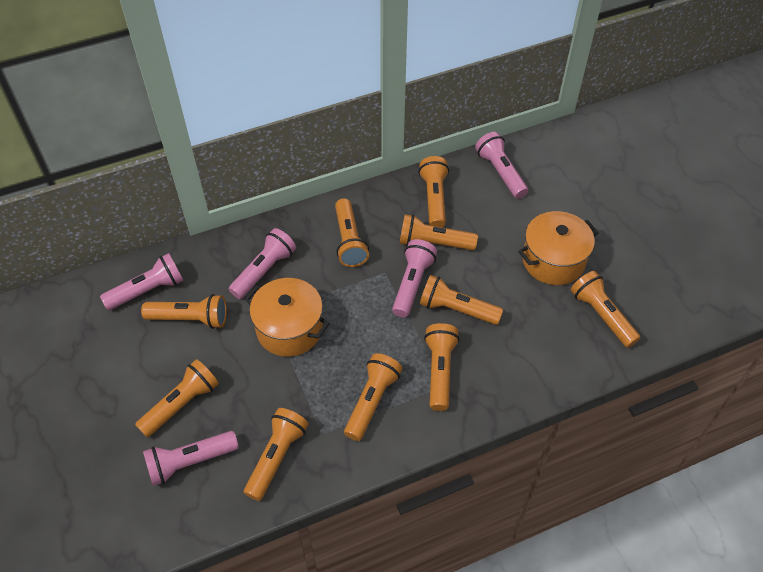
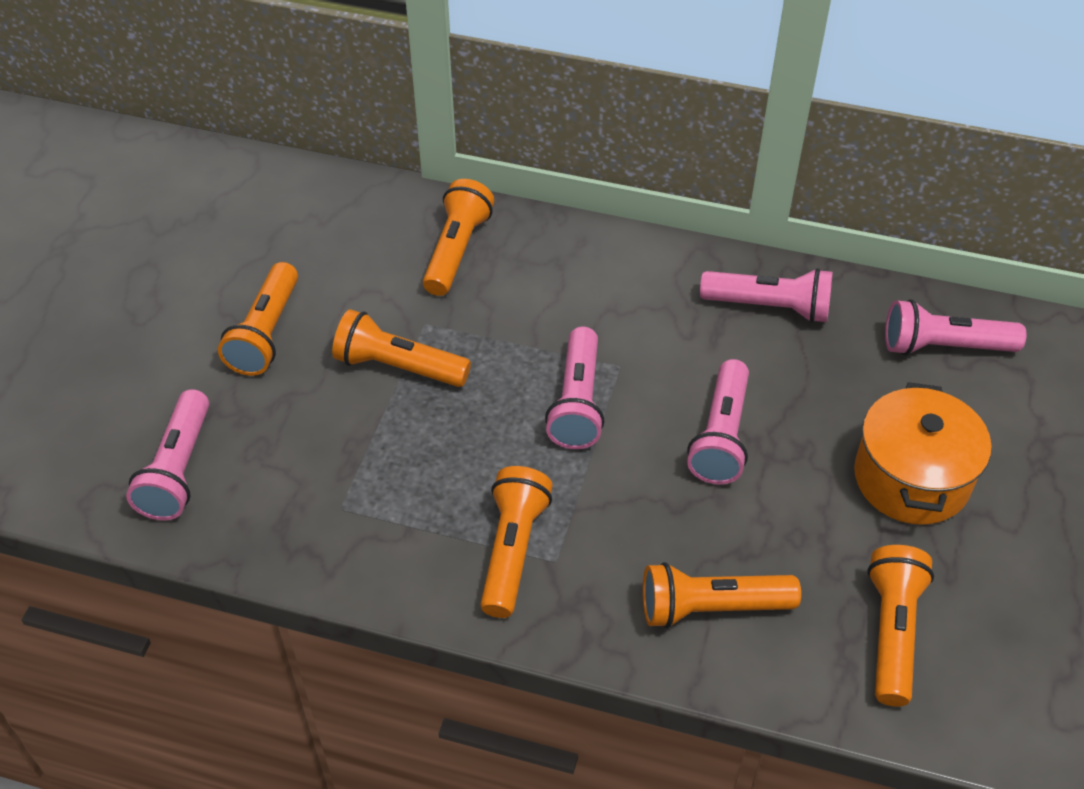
orange flashlight: 10 -> 6
orange pot: 2 -> 1

